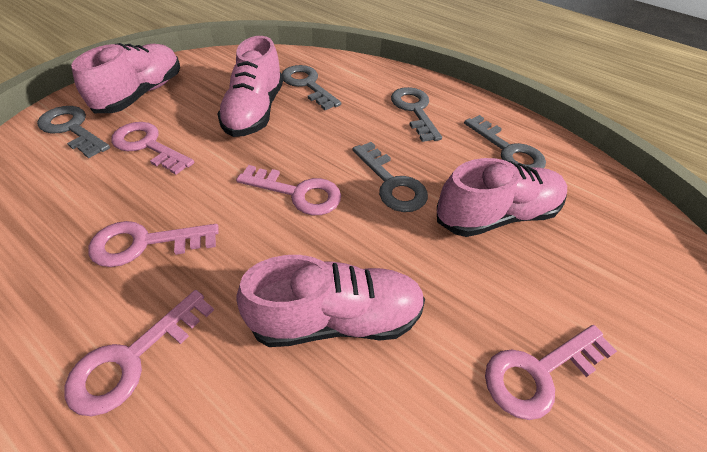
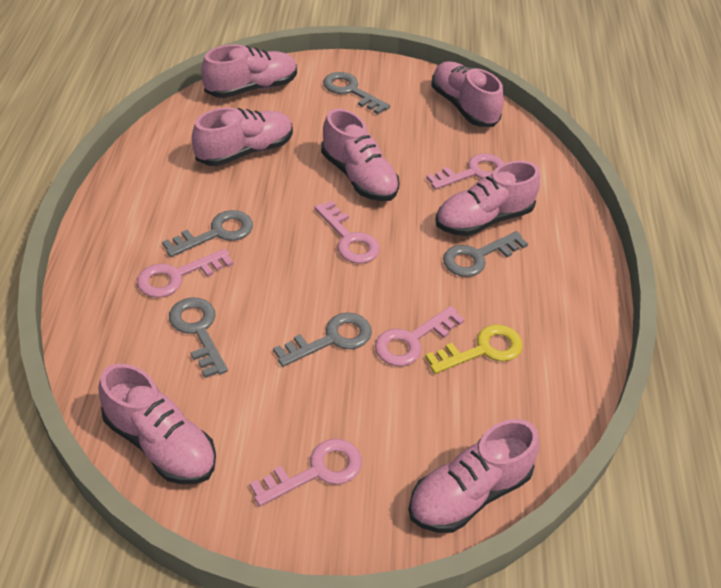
pink shoe: 4 -> 7
yellow key: 0 -> 1

